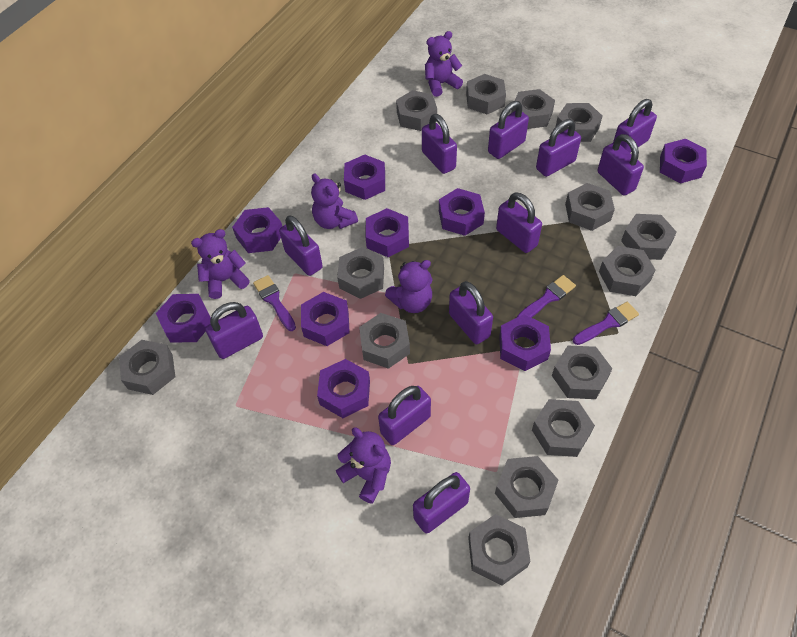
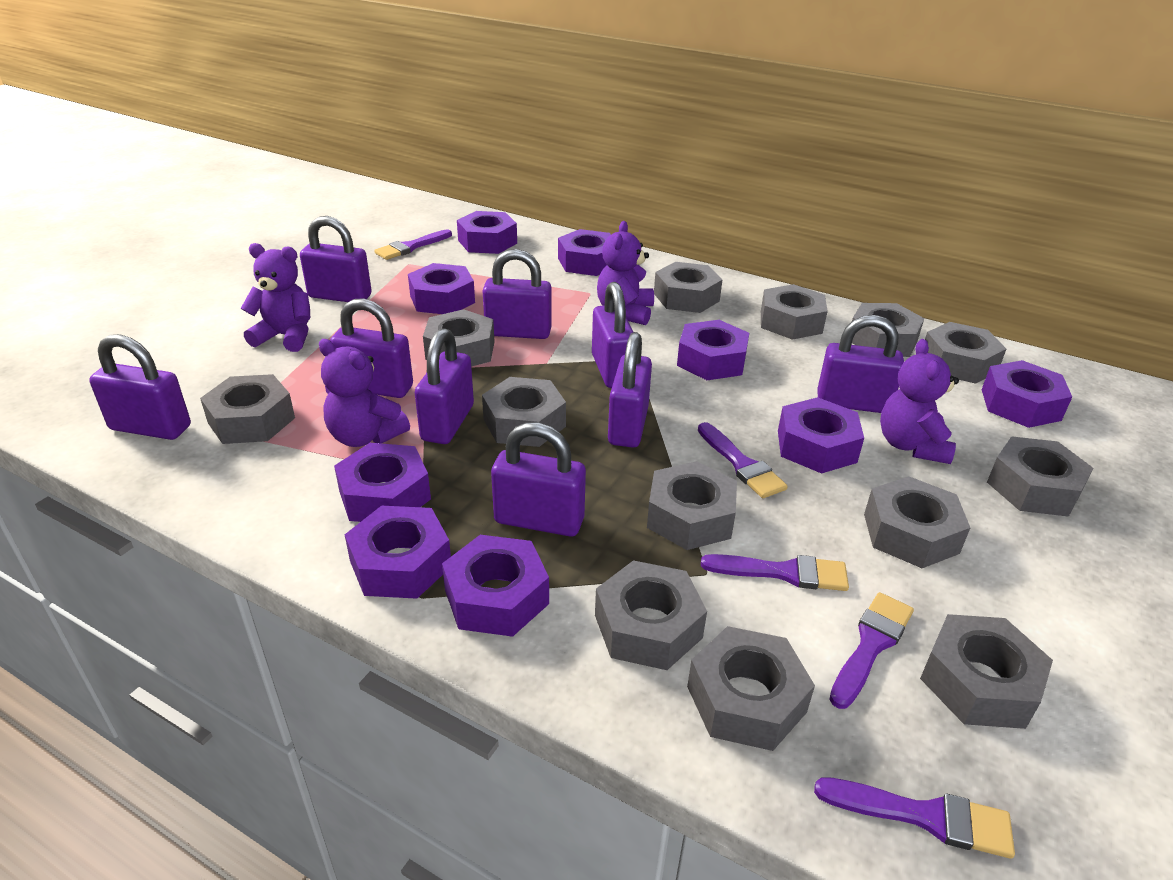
grey nut: 14 -> 13
purple brush: 3 -> 5
purple padlock: 11 -> 9
purple teddy bear: 5 -> 4

